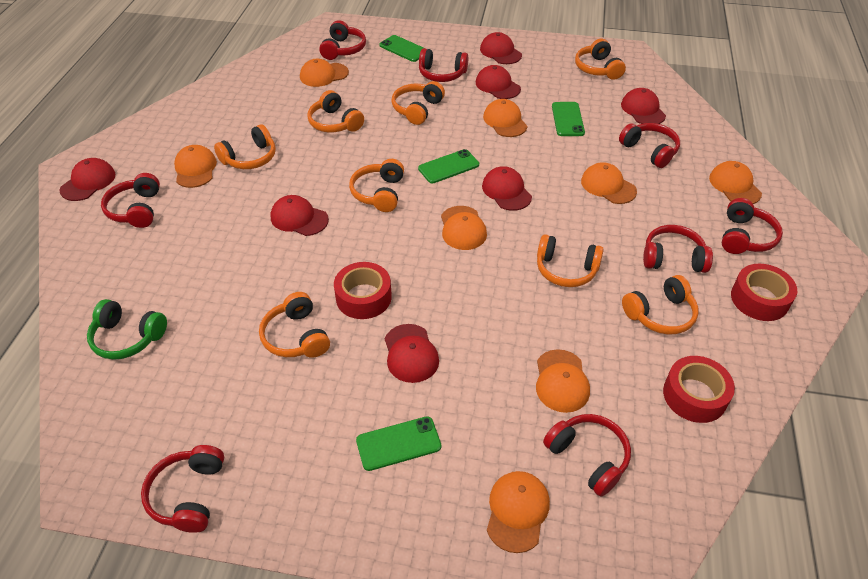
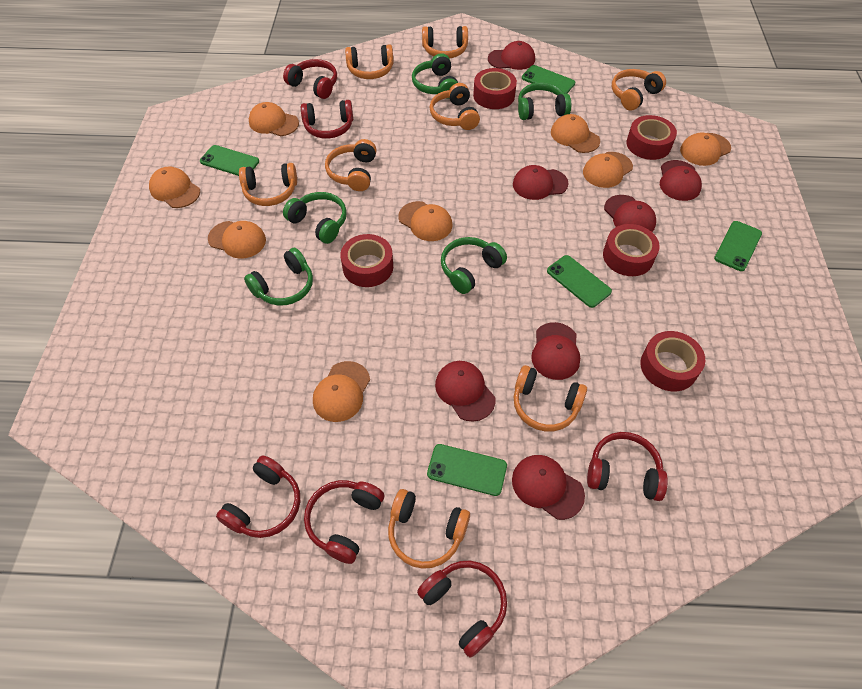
green headphones: 1 -> 5
green phone: 4 -> 5
red headphones: 8 -> 6
red tape: 3 -> 5

